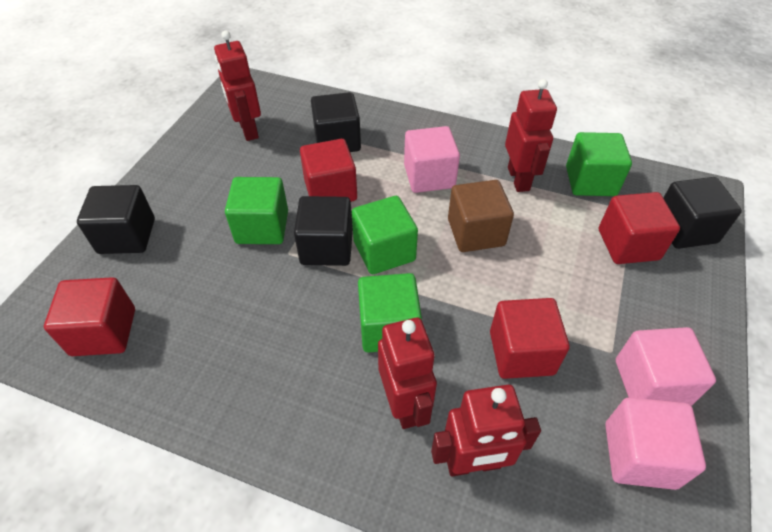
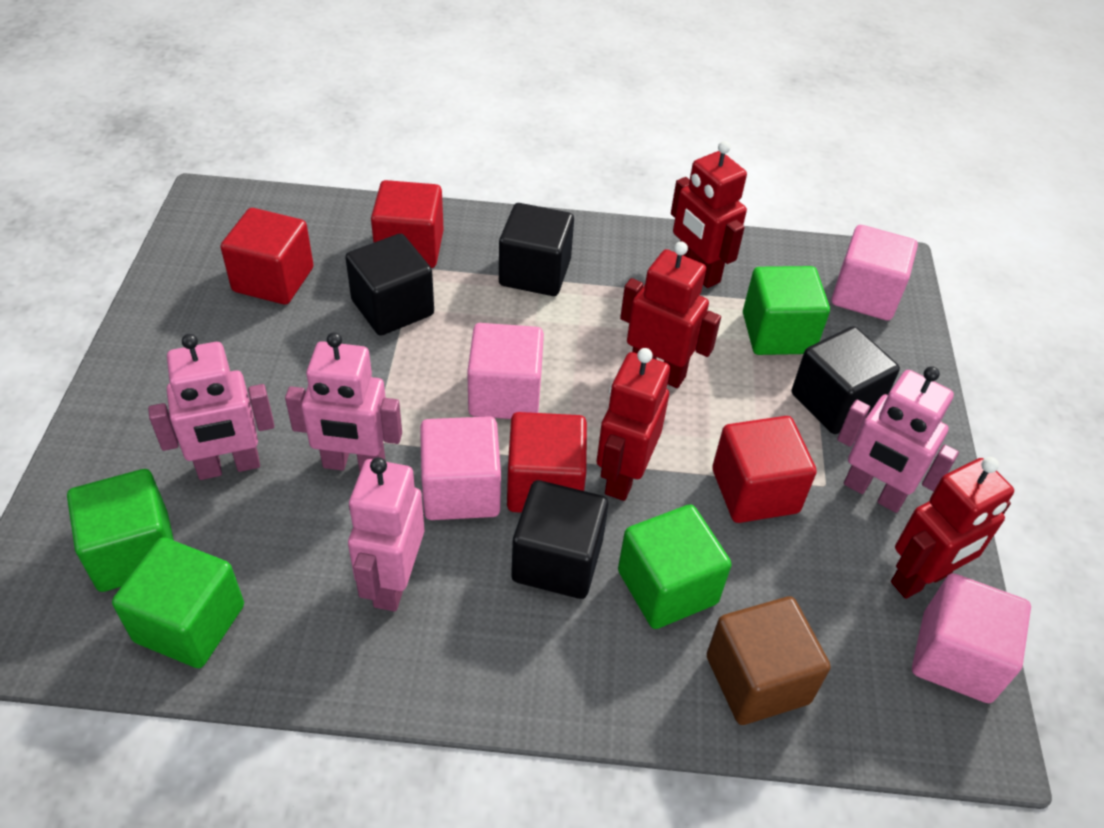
pink cube: 3 -> 4
pink robot: 0 -> 4

